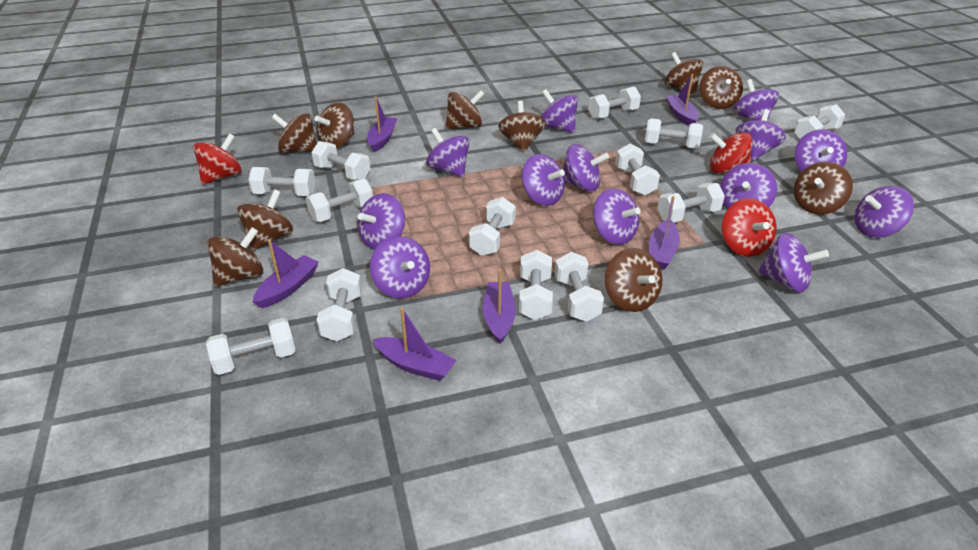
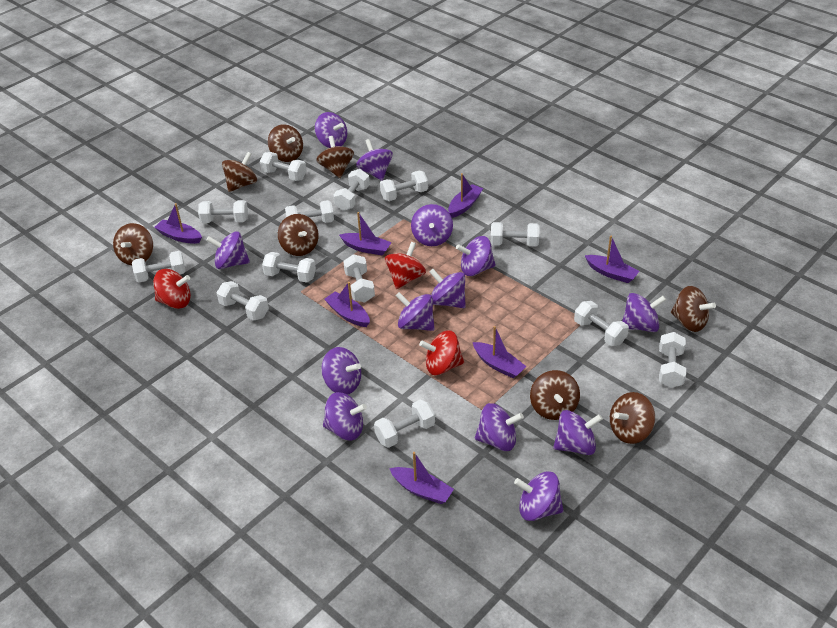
brown spinning top: 10 -> 8
purple boat: 6 -> 7

